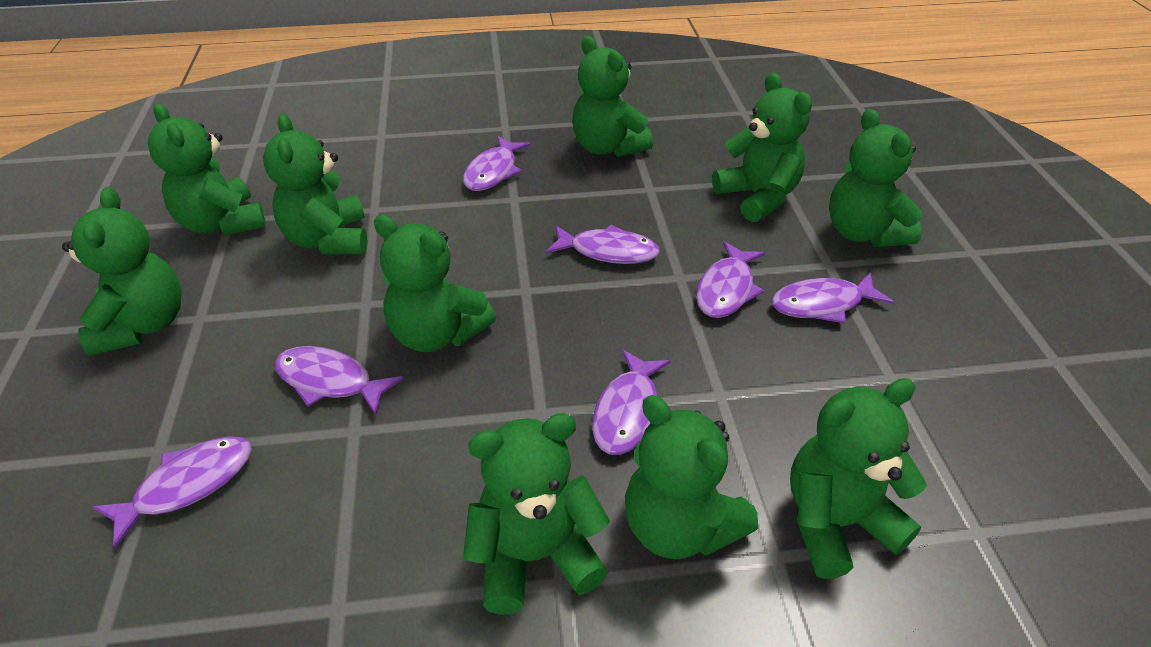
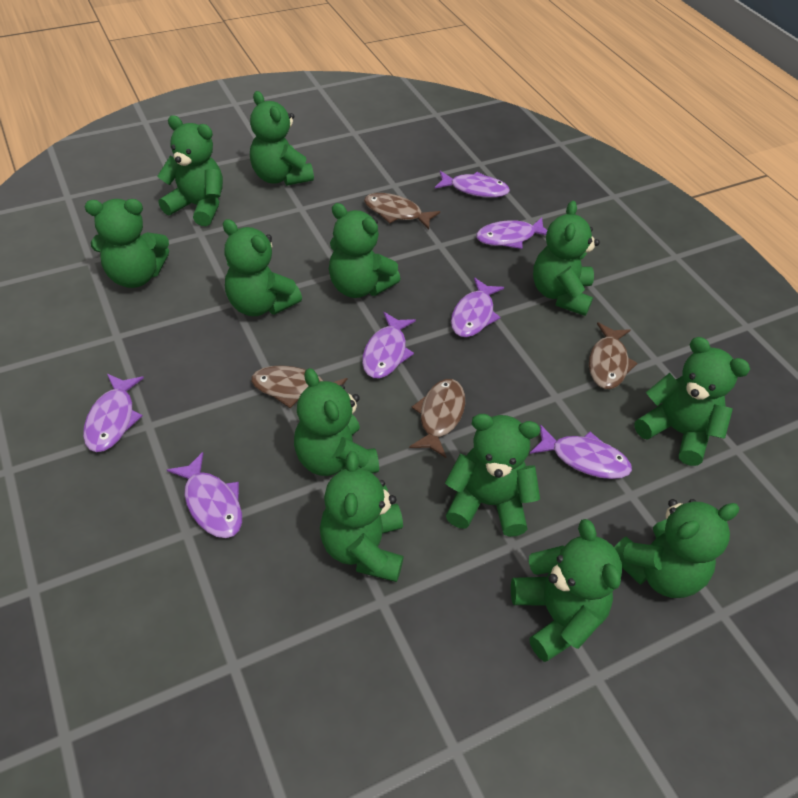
brown fish: 0 -> 4
green teddy bear: 10 -> 12

